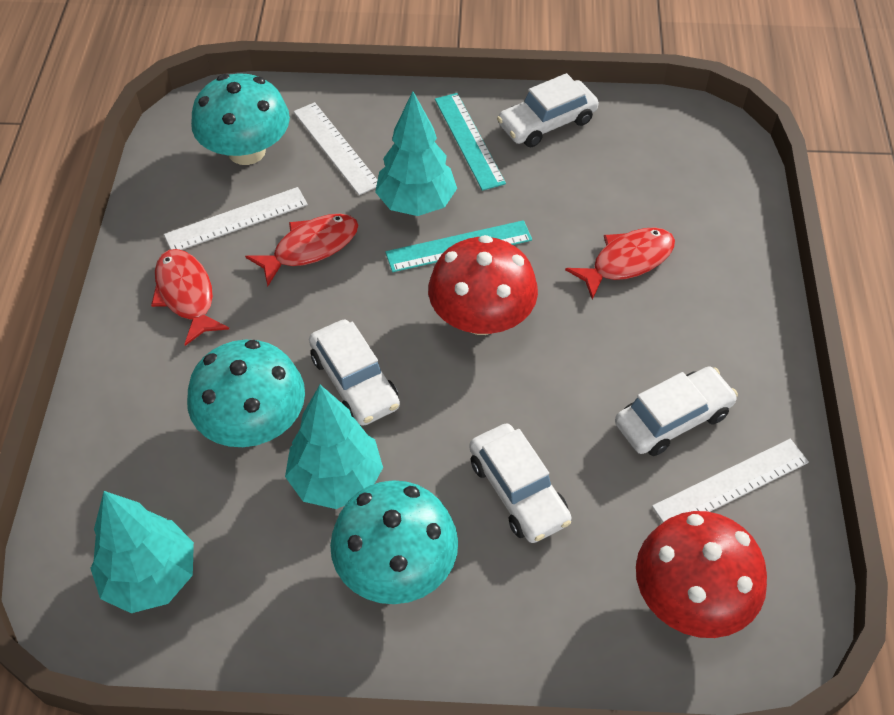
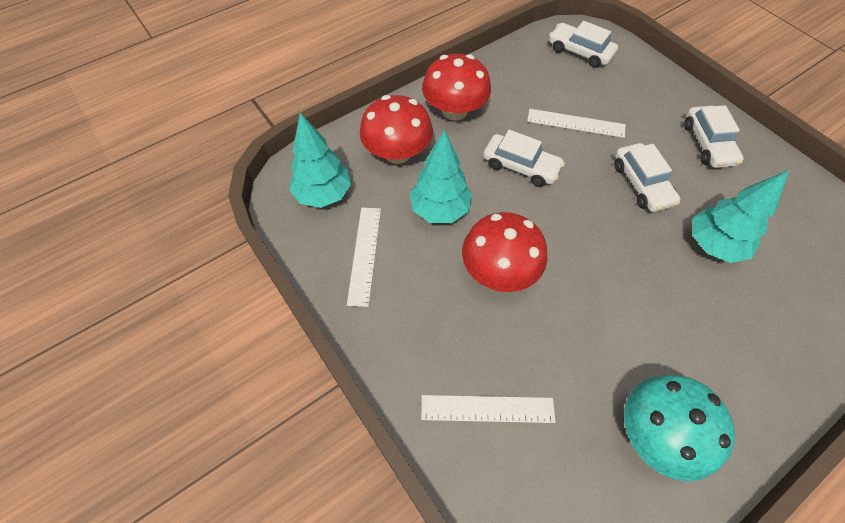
red fish: 3 -> 0
red mushroom: 2 -> 3
turquoise mushroom: 3 -> 1
turquoise ruler: 2 -> 0

